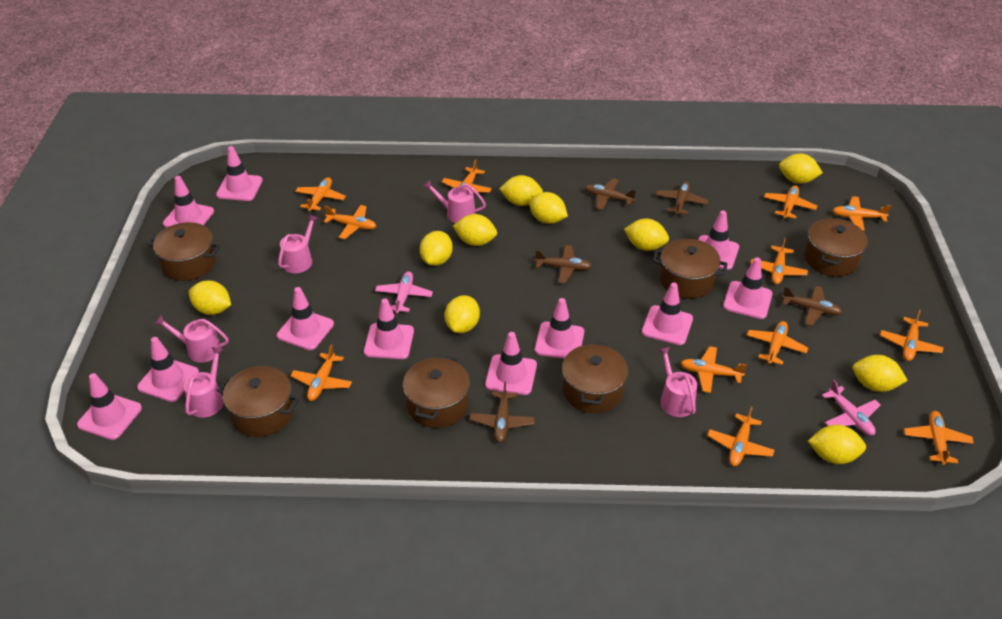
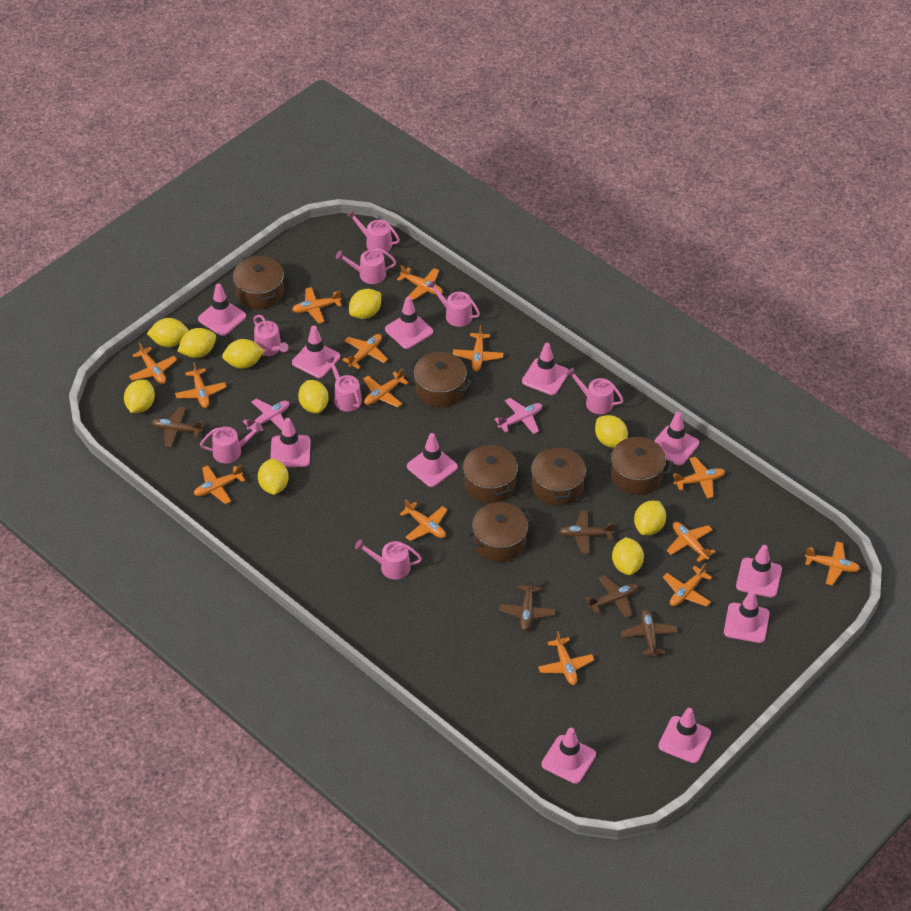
orange plane: 12 -> 14
pink watering can: 5 -> 8

